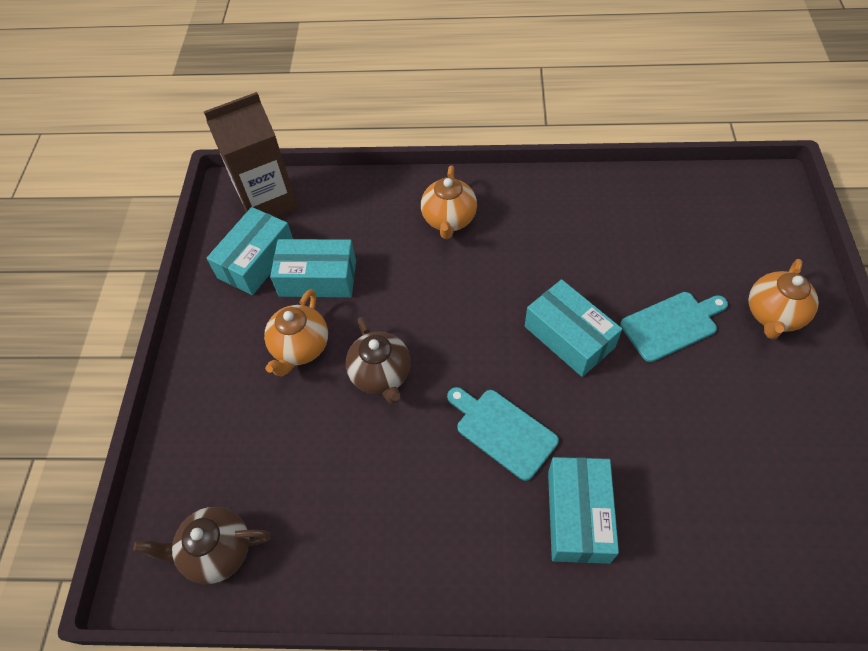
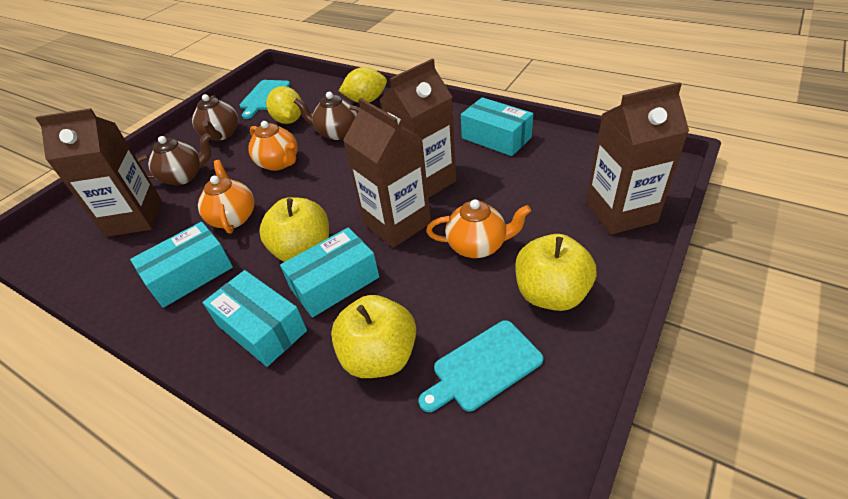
brown carton: 1 -> 4
brown teapot: 2 -> 3
yellow apple: 0 -> 3
yellow lemon: 0 -> 2

